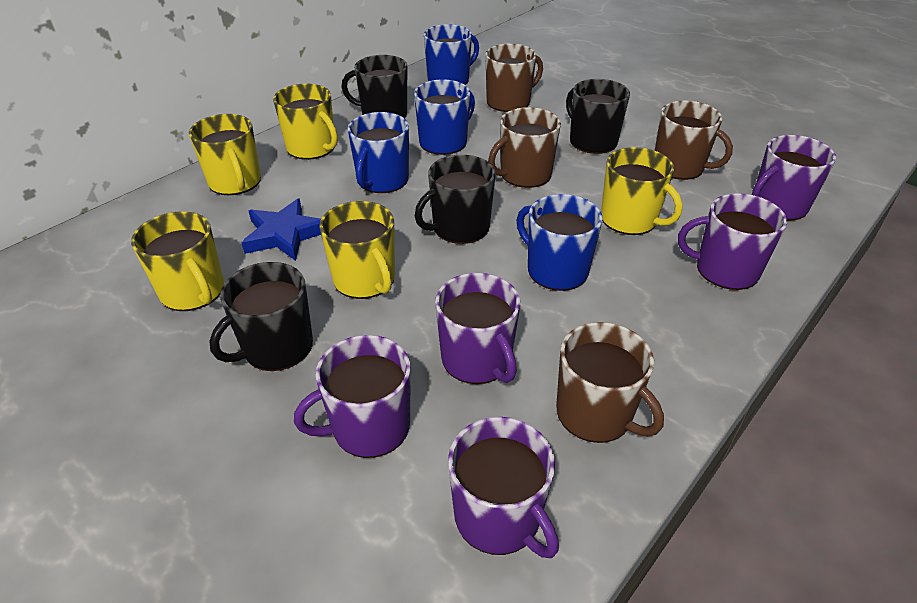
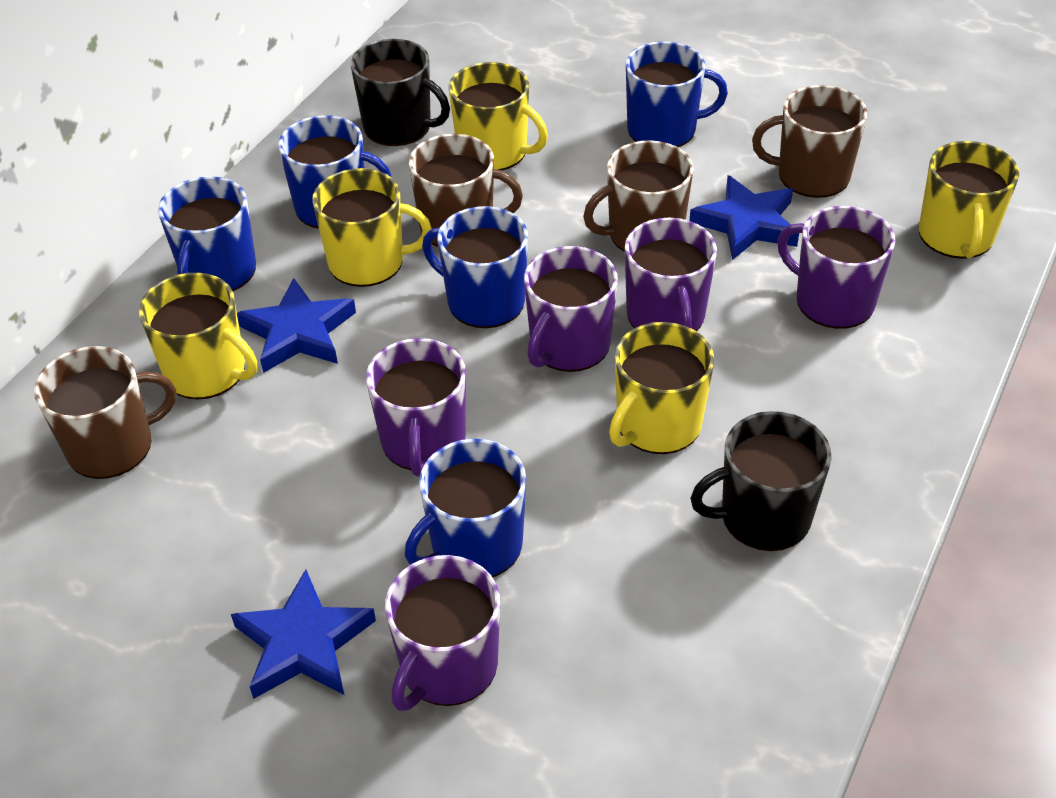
black mug: 4 -> 2
blue mug: 4 -> 5
blue star: 1 -> 3

